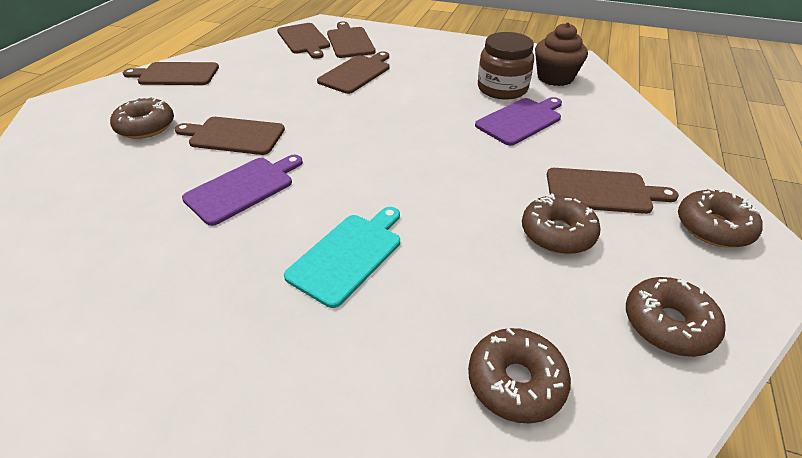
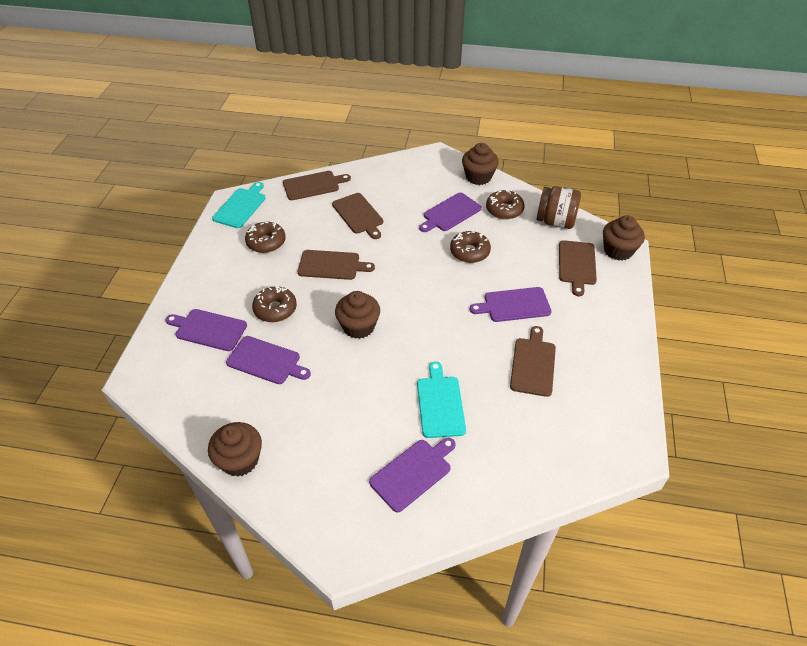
brown cupcake: 1 -> 4
brown cutting board: 6 -> 5
brown donut: 5 -> 4
purple cutting board: 2 -> 5
turquoise cutting board: 1 -> 2

